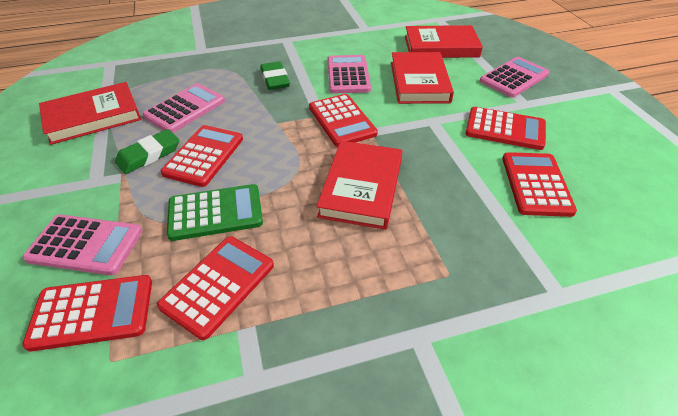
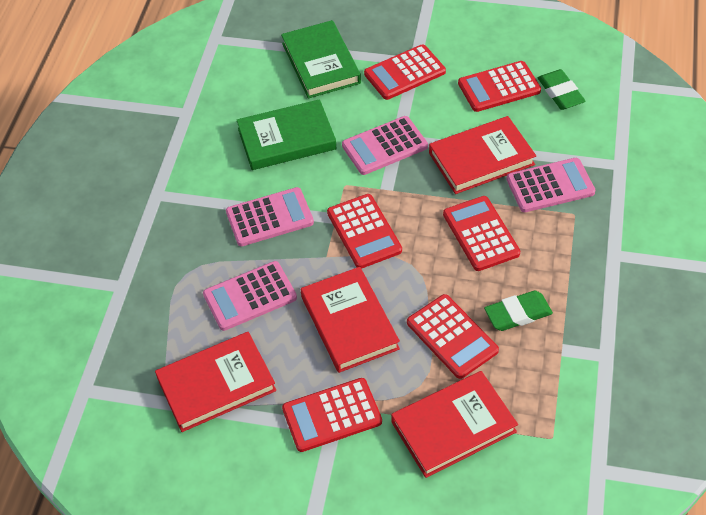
green book: 0 -> 2
green calculator: 1 -> 0

